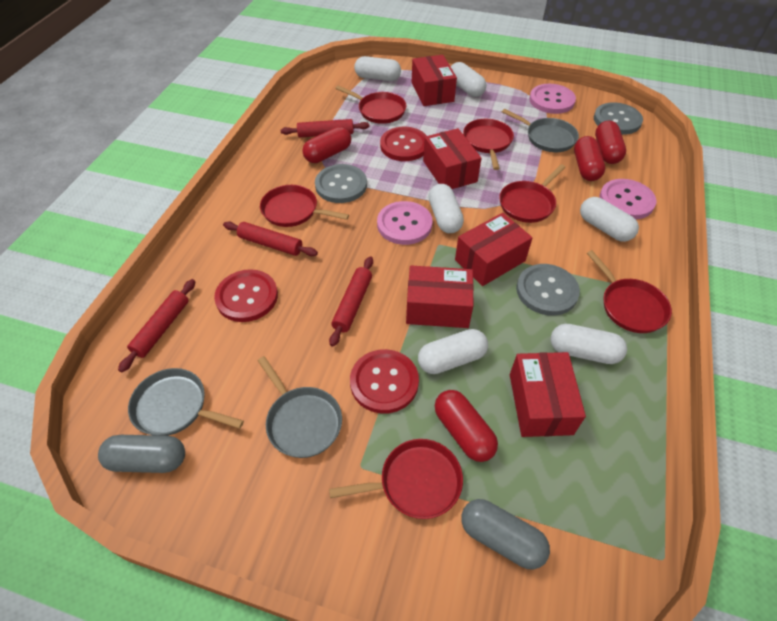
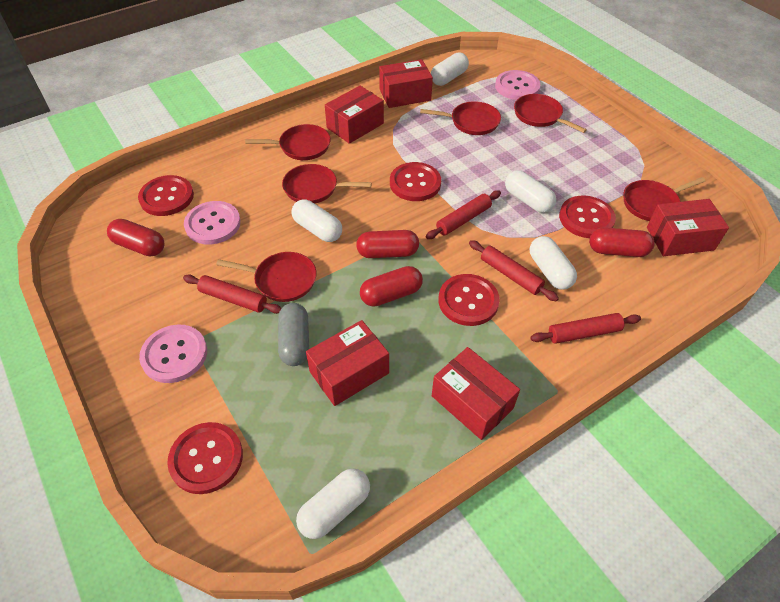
grey button: 3 -> 0
grey capsule: 2 -> 1
grey pan: 3 -> 0
red button: 3 -> 5
white capsule: 6 -> 5

